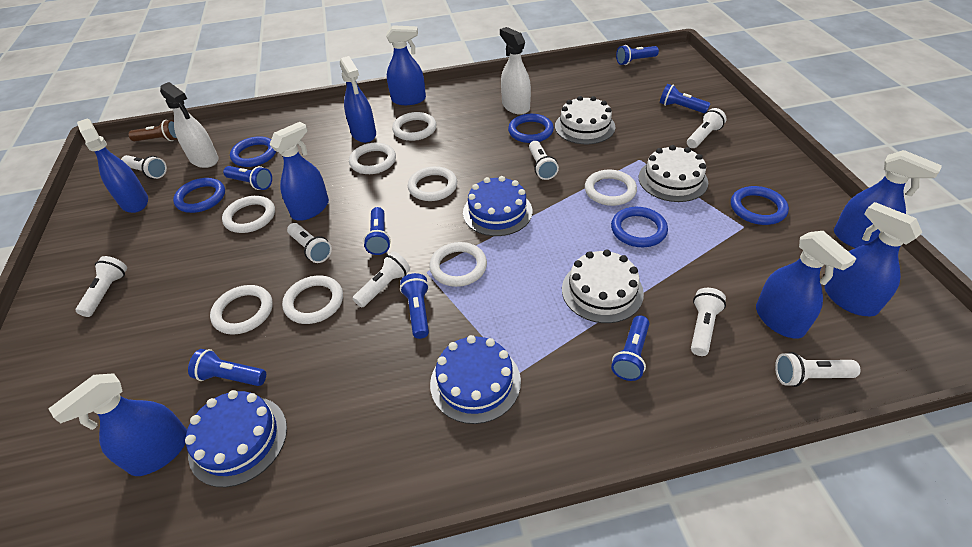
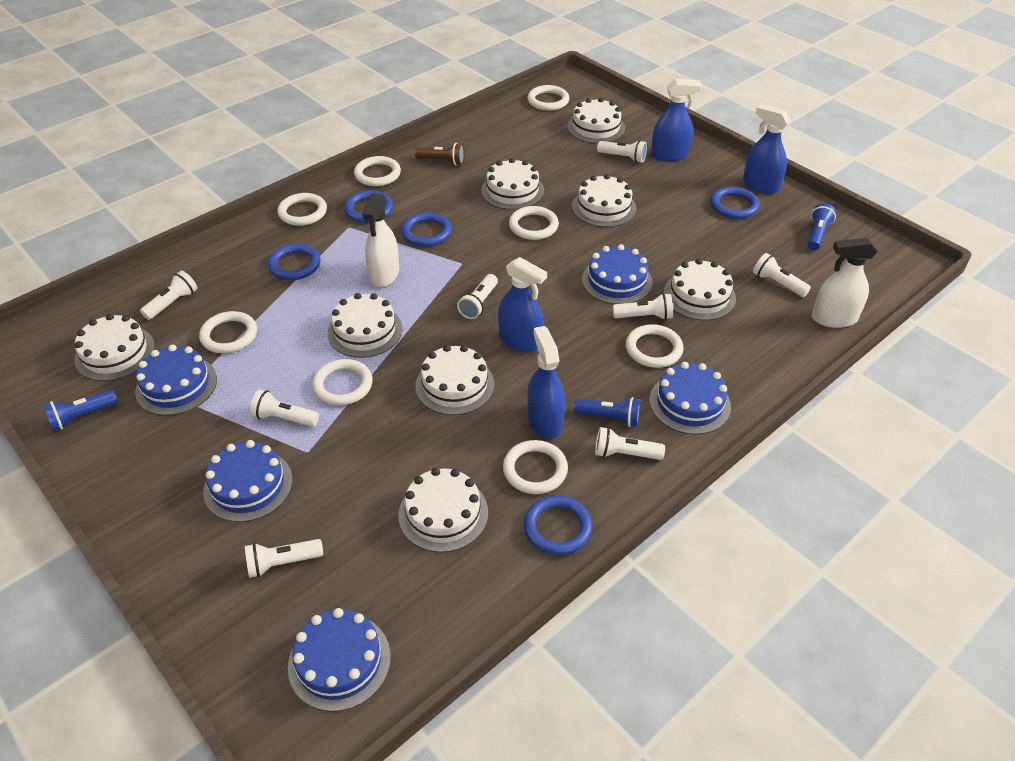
blue cake: 3 -> 5
blue flashlight: 7 -> 3
blue spray bottle: 8 -> 4
white cake: 3 -> 8

